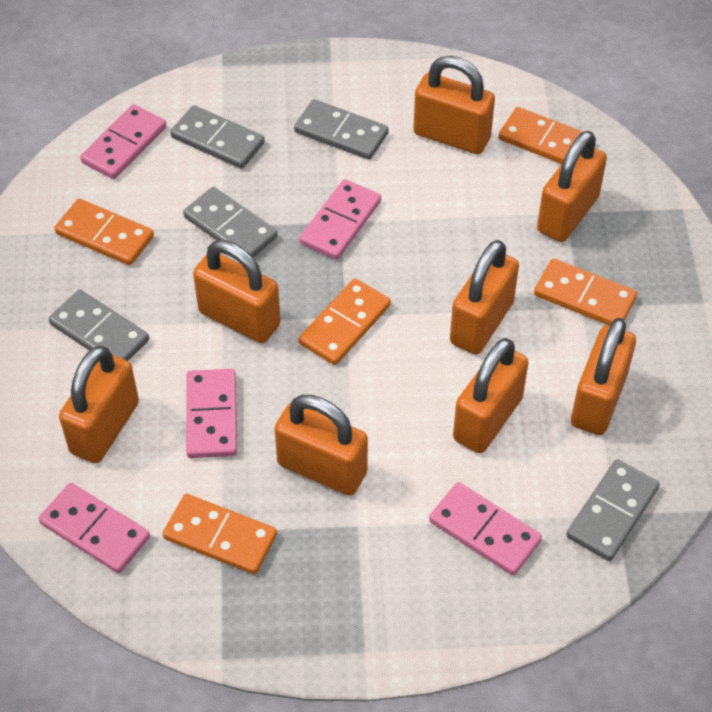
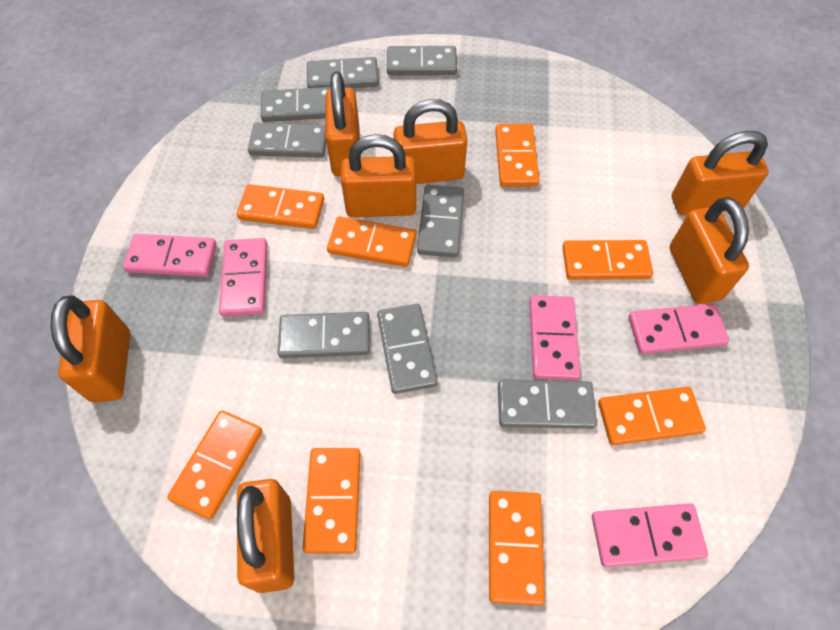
grey domino: 5 -> 8
orange domino: 5 -> 8
orange padlock: 8 -> 7

